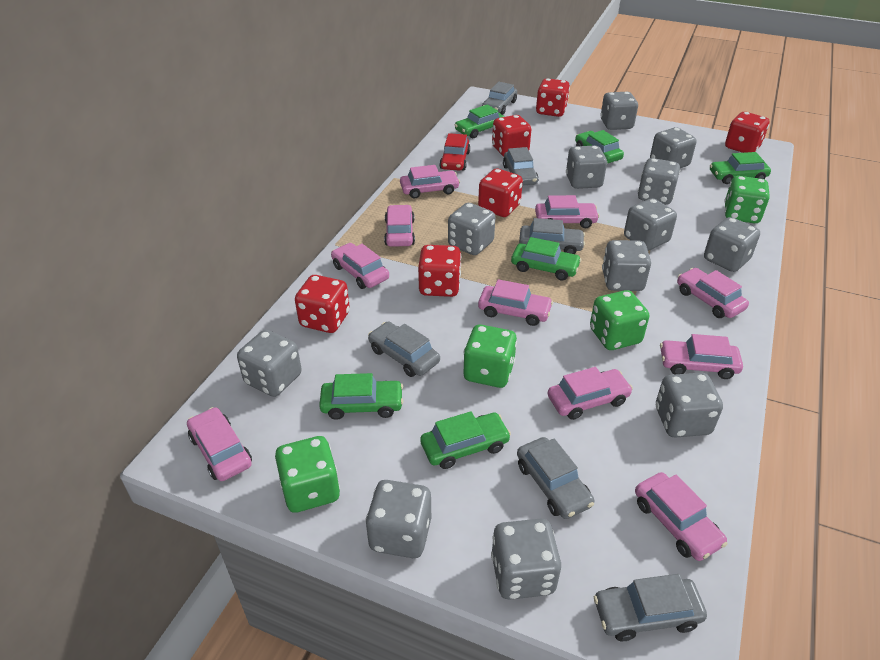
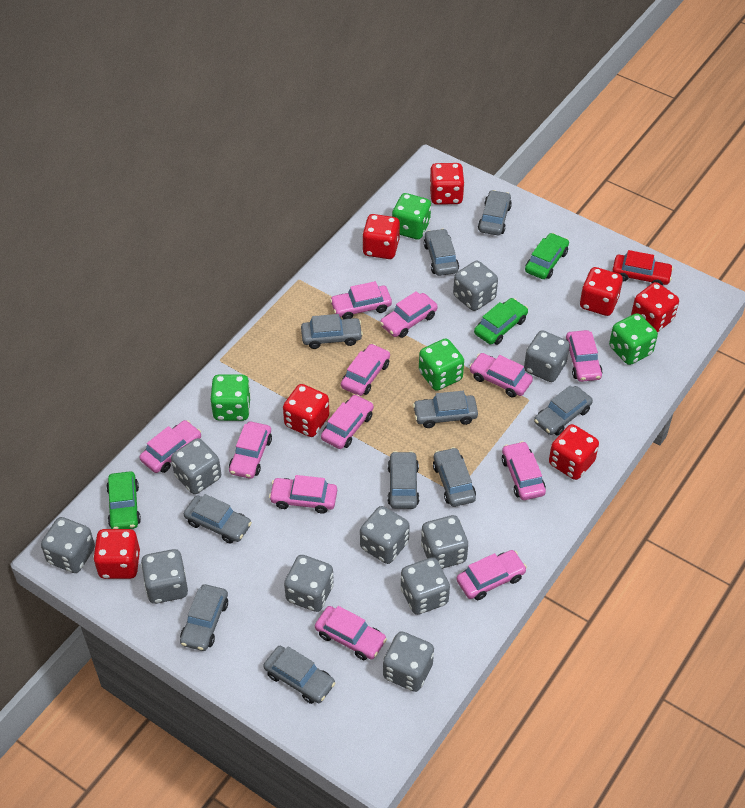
green car: 6 -> 3
grey car: 6 -> 10
grey dice: 12 -> 10
pink car: 10 -> 12
red dice: 6 -> 7

